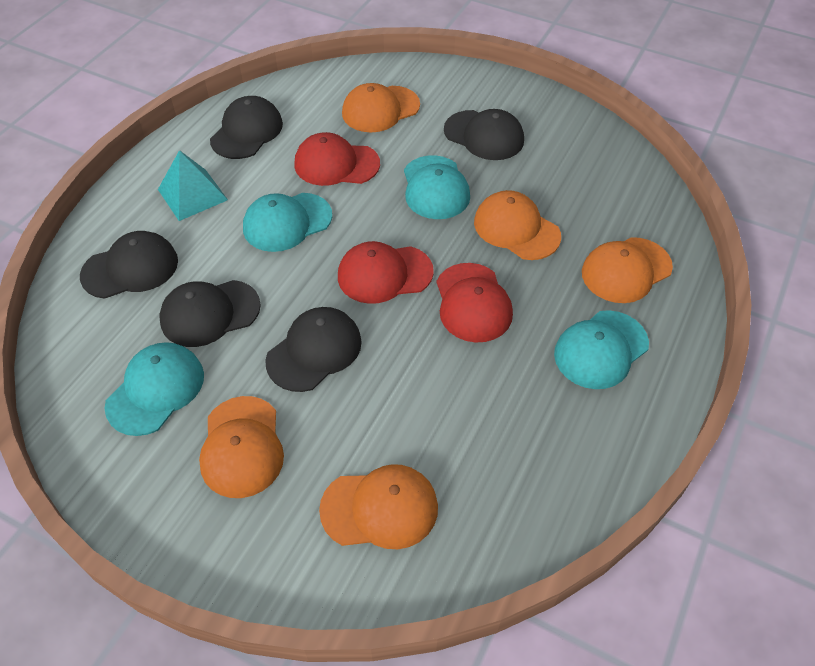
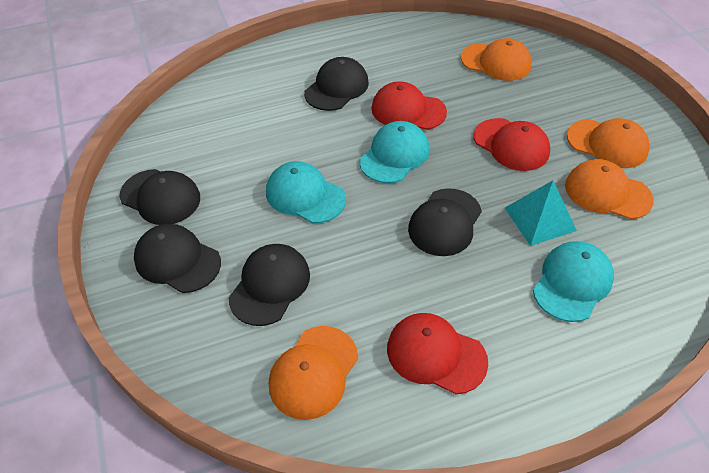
orange cap: 5 -> 4
turquoise cap: 4 -> 3

